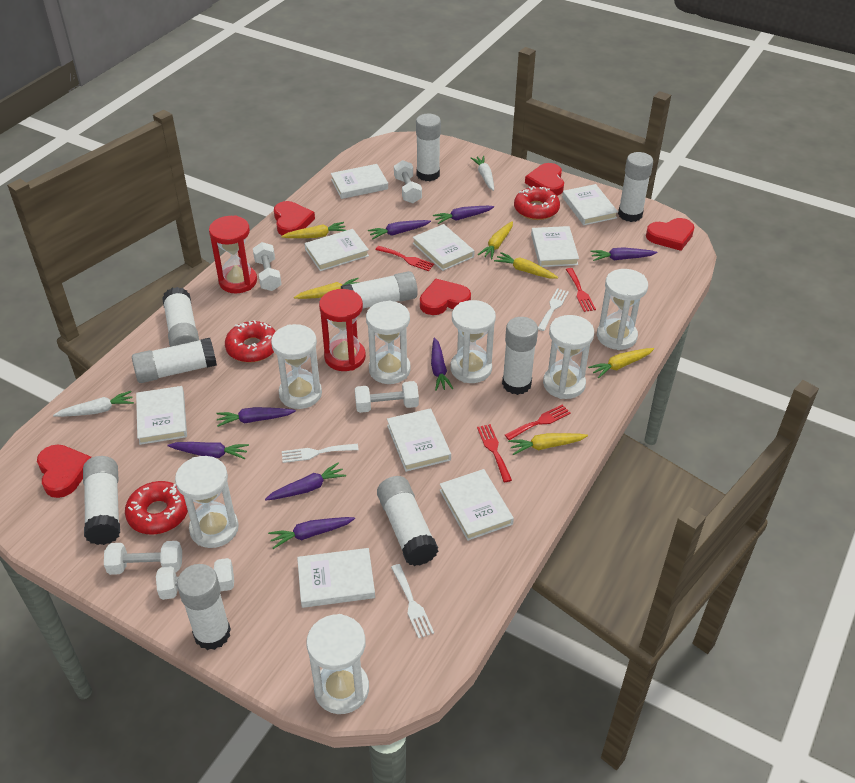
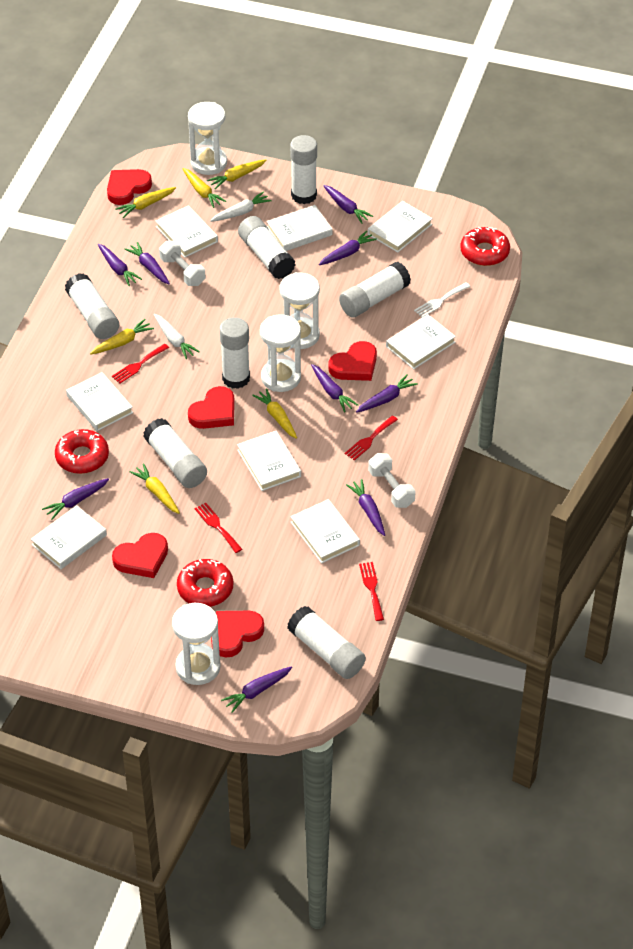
purple carrot: 8 -> 9
red hourglass: 2 -> 0
white book: 9 -> 8
white dumbbell: 5 -> 2
white fork: 3 -> 1
white glue stick: 9 -> 7
white hourglass: 7 -> 4

